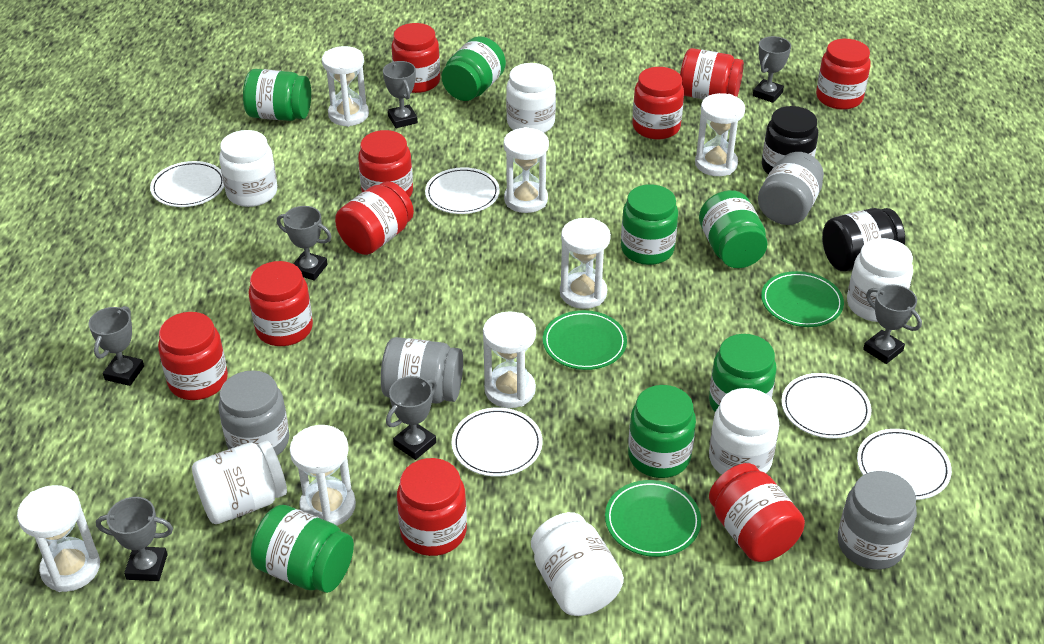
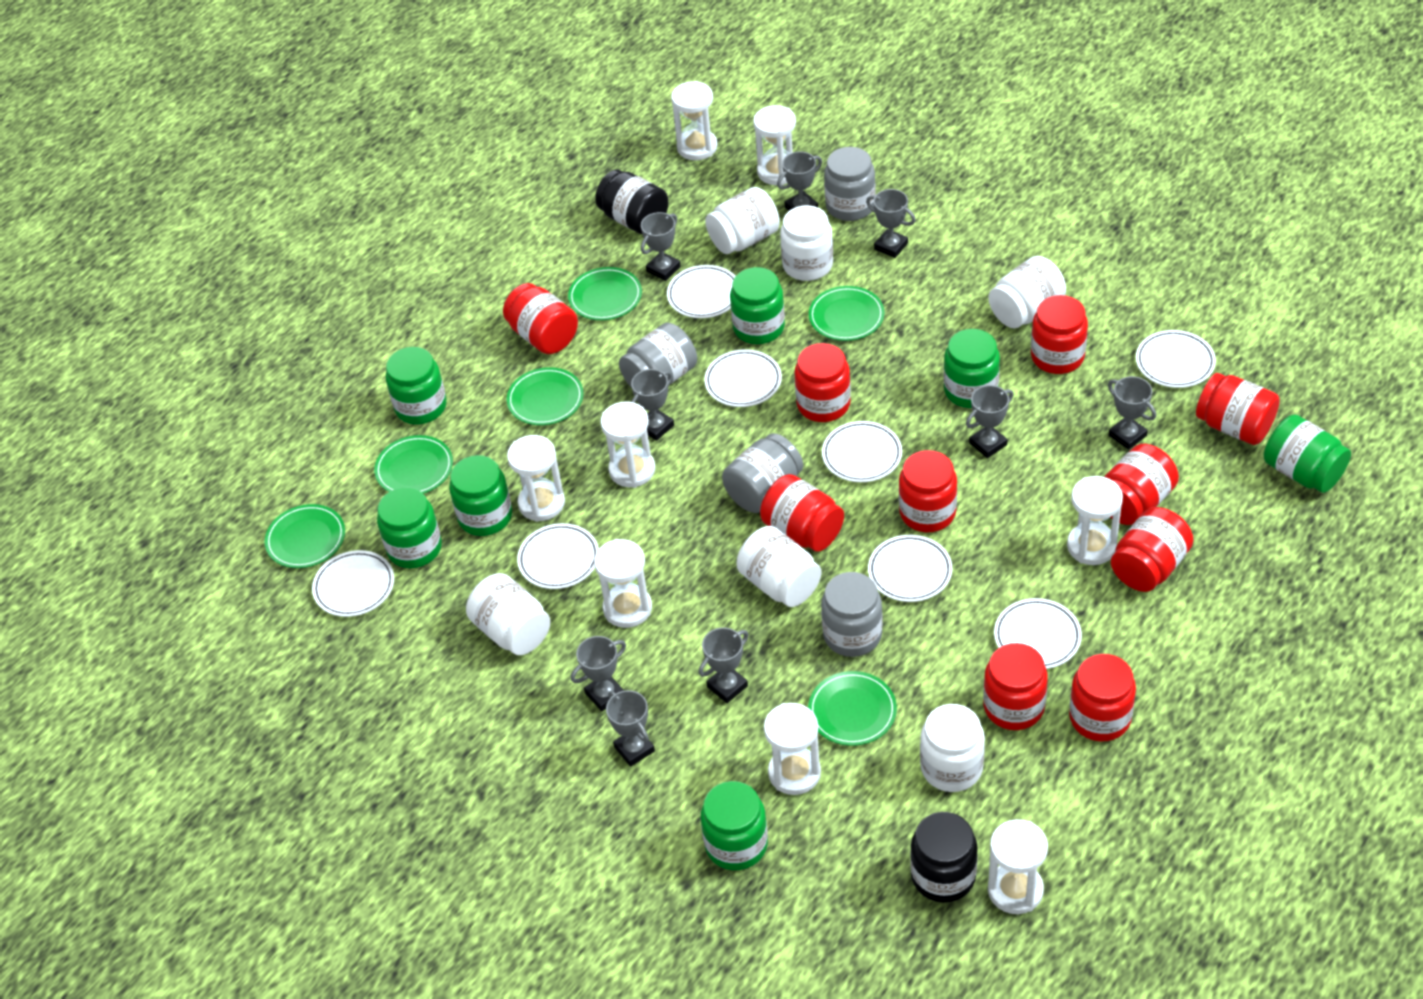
green plate: 3 -> 6
grey trophy: 7 -> 9
white hourglass: 7 -> 8
white plate: 5 -> 8

